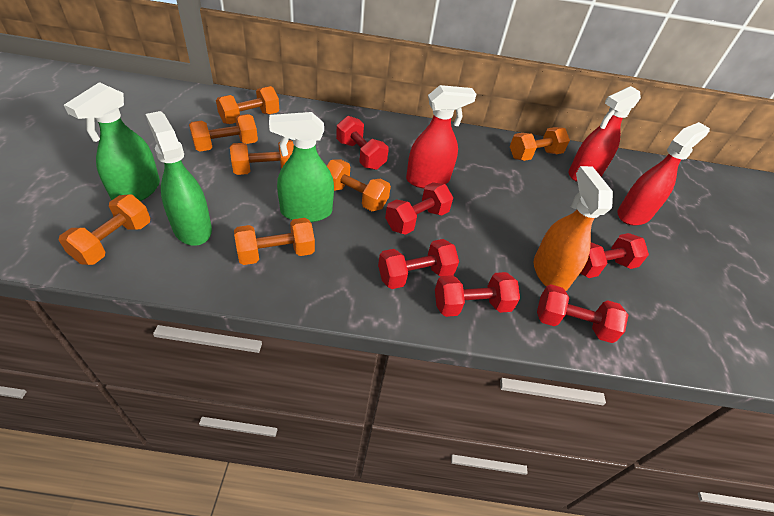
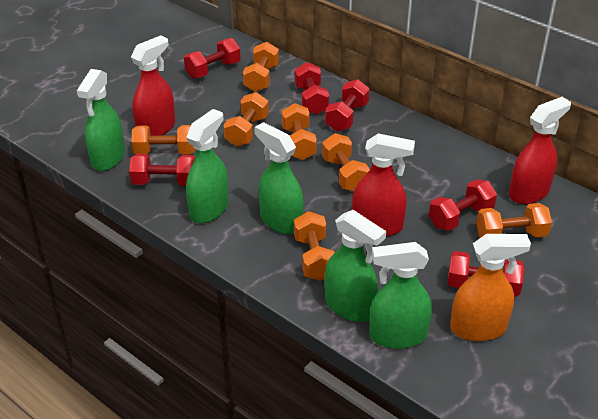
green spray bottle: 3 -> 5

